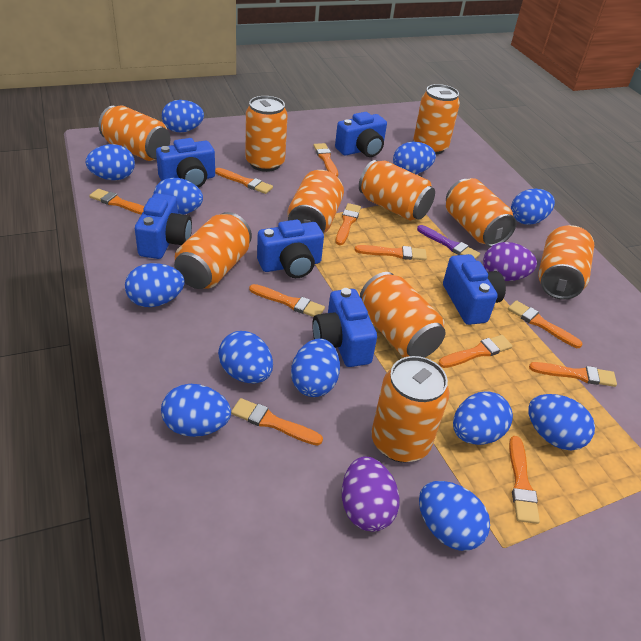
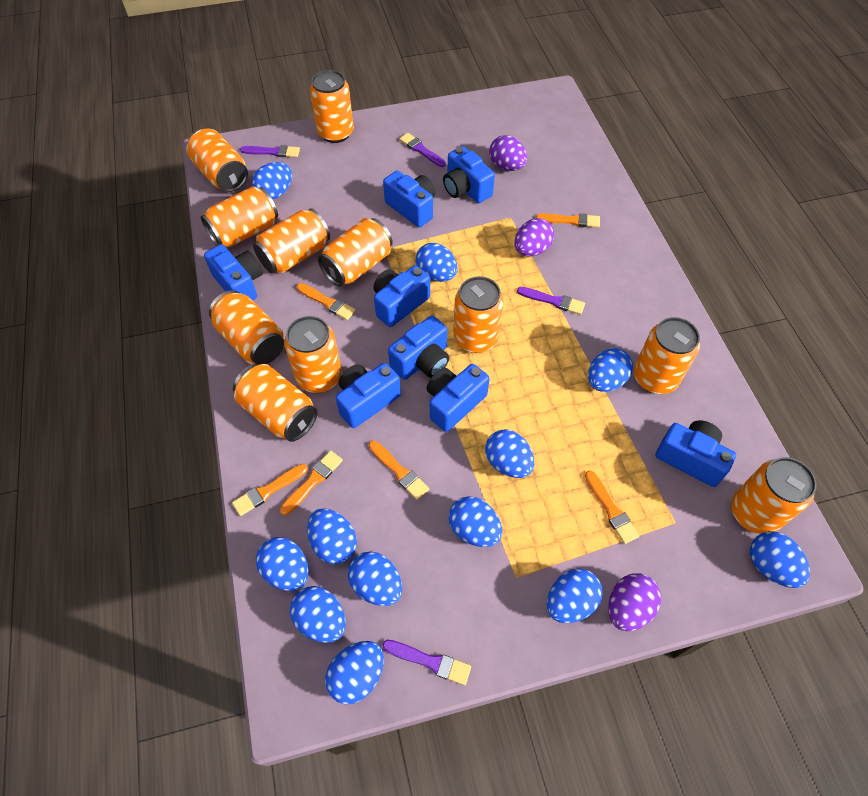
blue camera: 6 -> 8
orange brush: 11 -> 6
orange can: 10 -> 11
purple brush: 1 -> 4
purple egg: 2 -> 3

